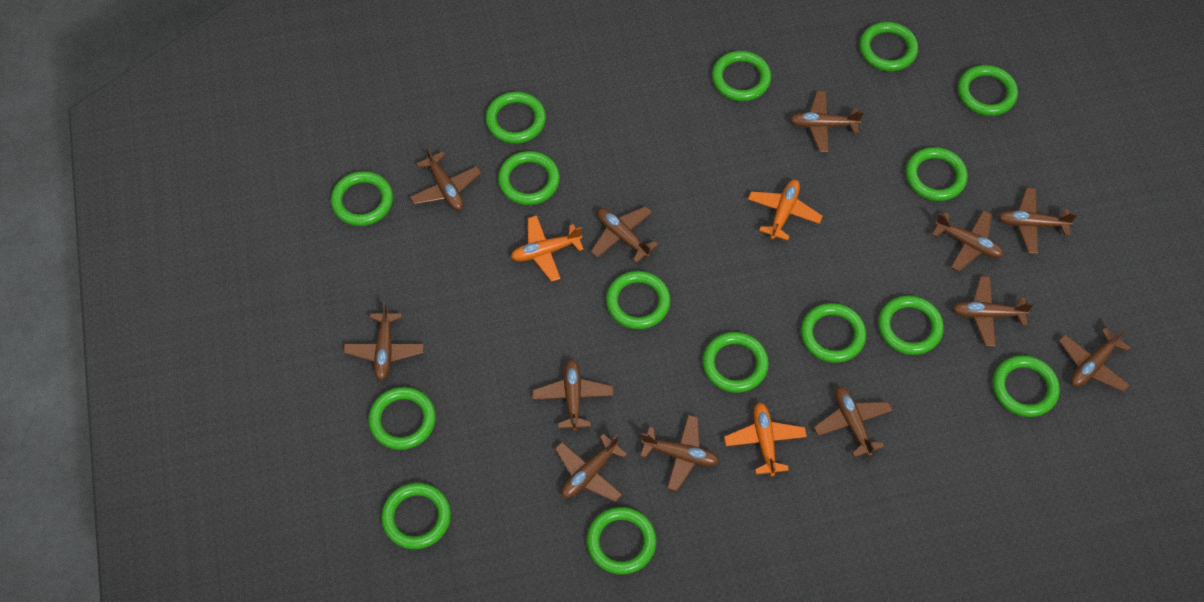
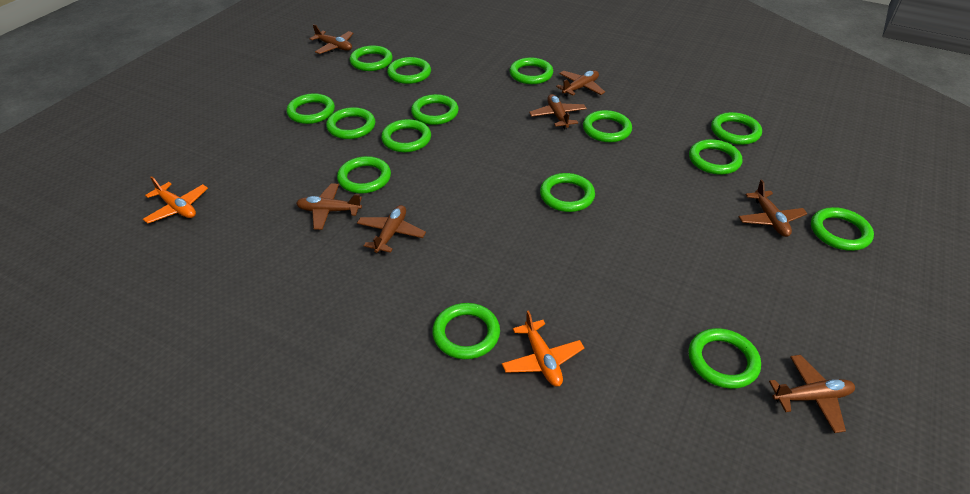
brown plane: 12 -> 7
orange plane: 3 -> 2

